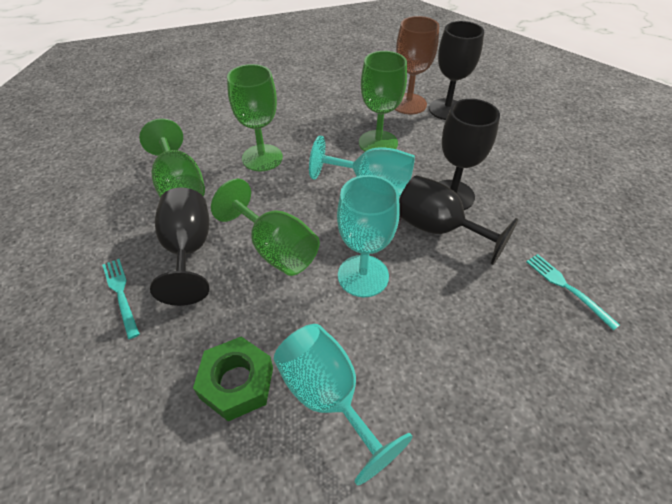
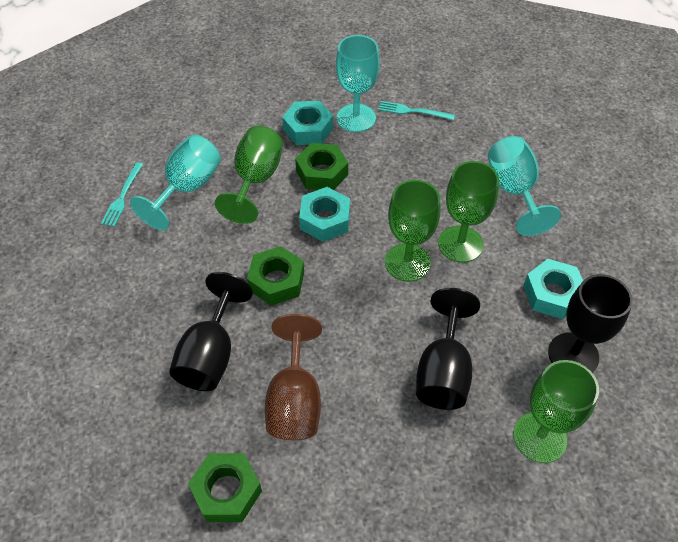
black goblet: 4 -> 3
green nut: 1 -> 3
turquoise nut: 0 -> 3

